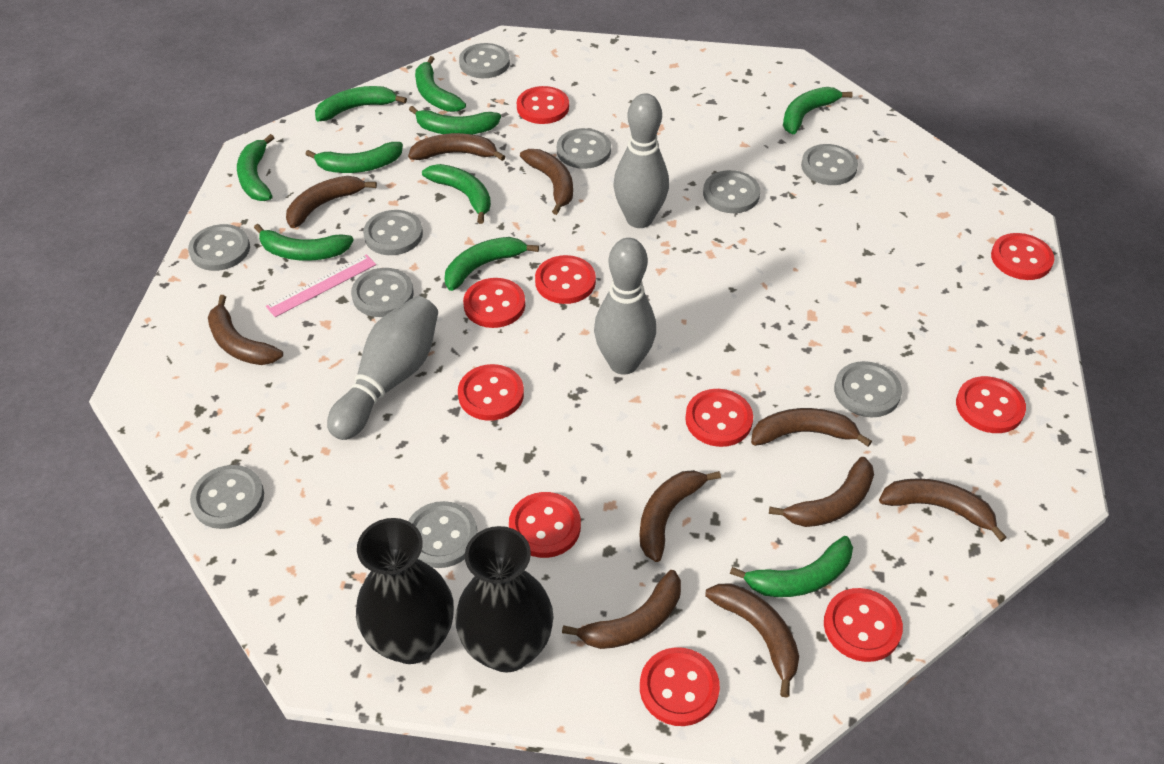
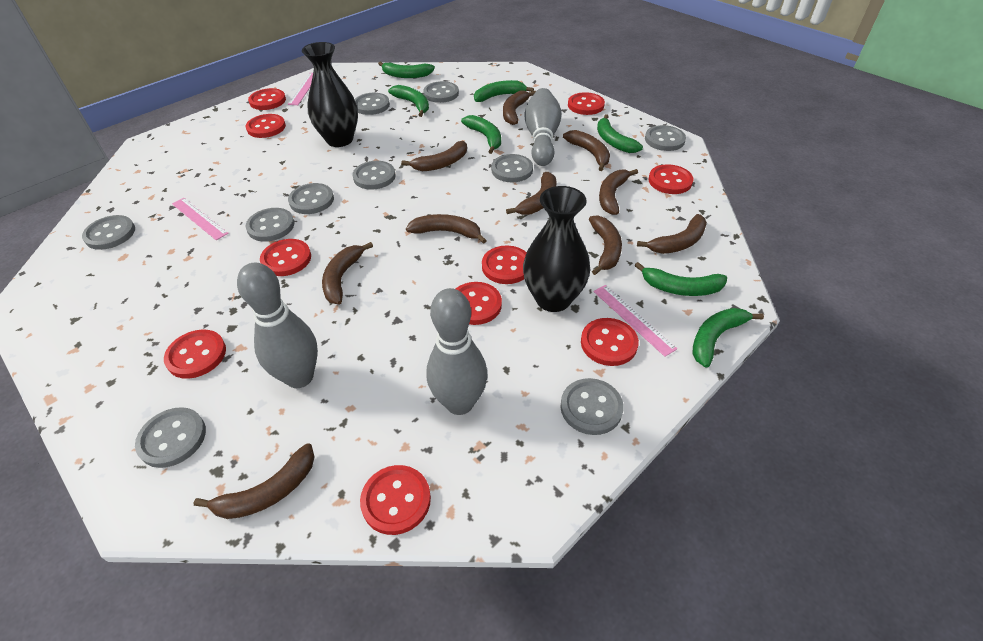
green banana: 10 -> 7
pink ruler: 1 -> 3

